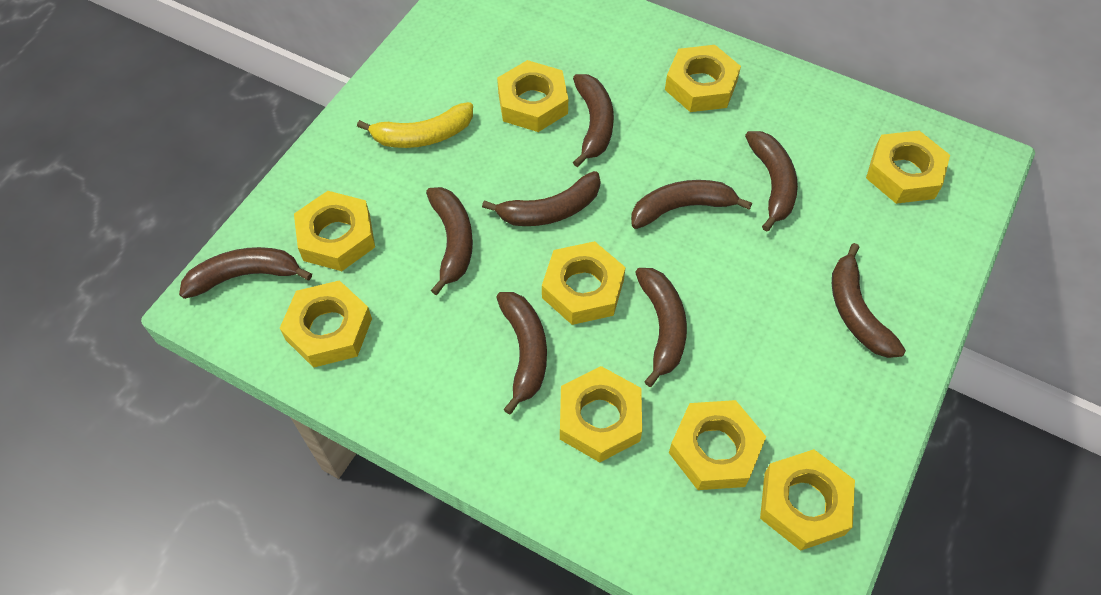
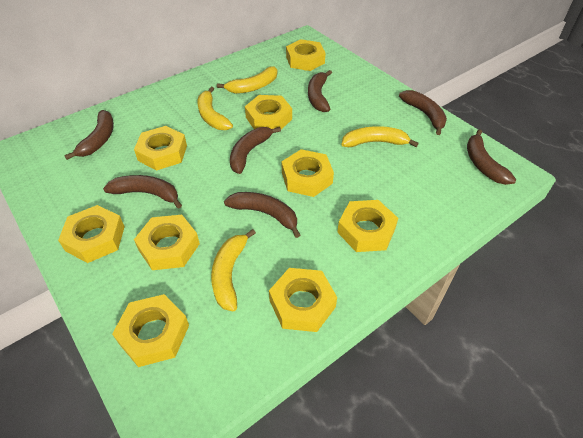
brown banana: 9 -> 7
yellow banana: 1 -> 4

